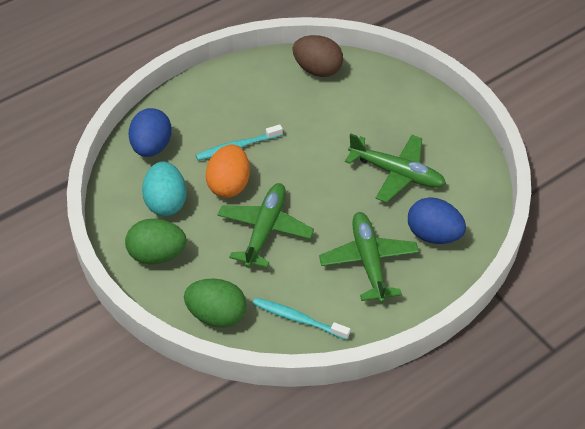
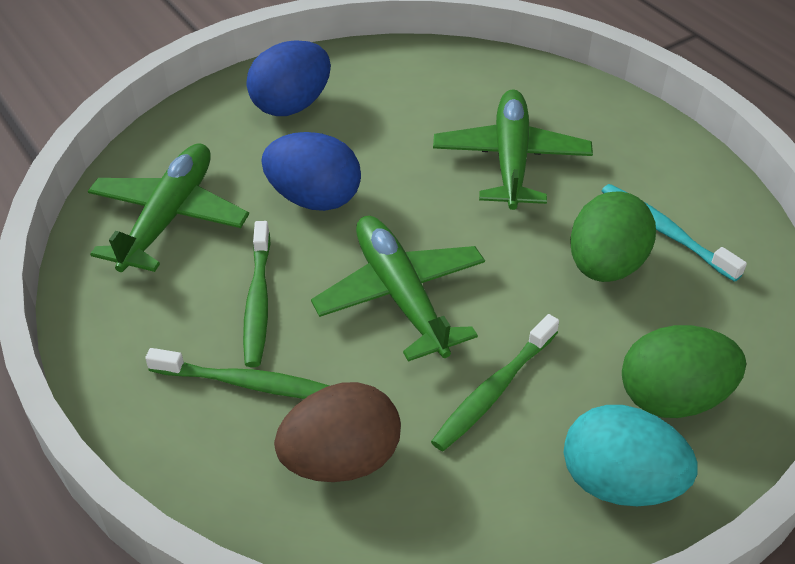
green toothbrush: 0 -> 3
orange egg: 1 -> 0
turquoise toothbrush: 2 -> 1

